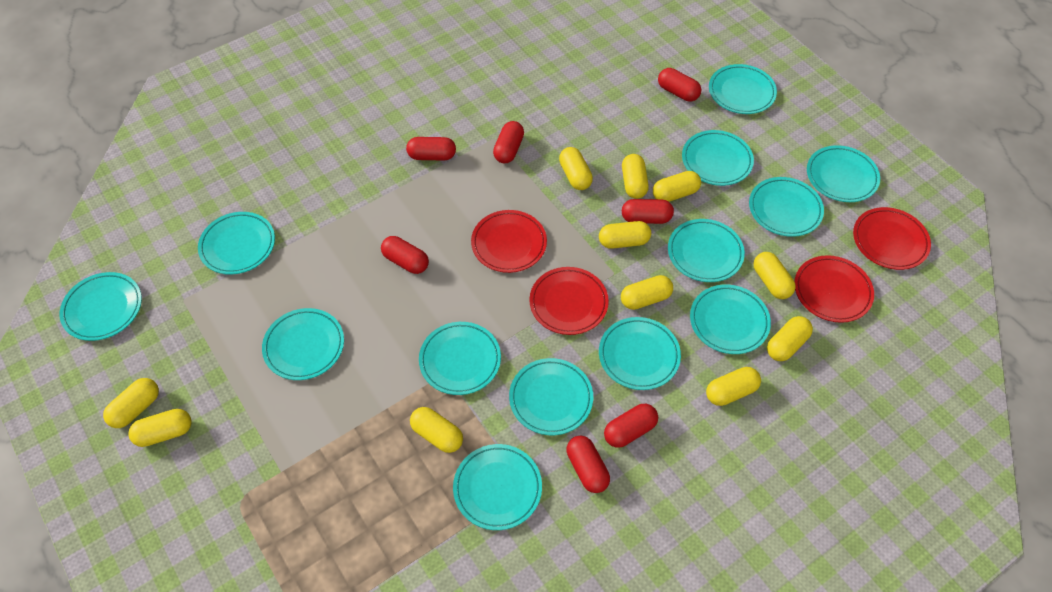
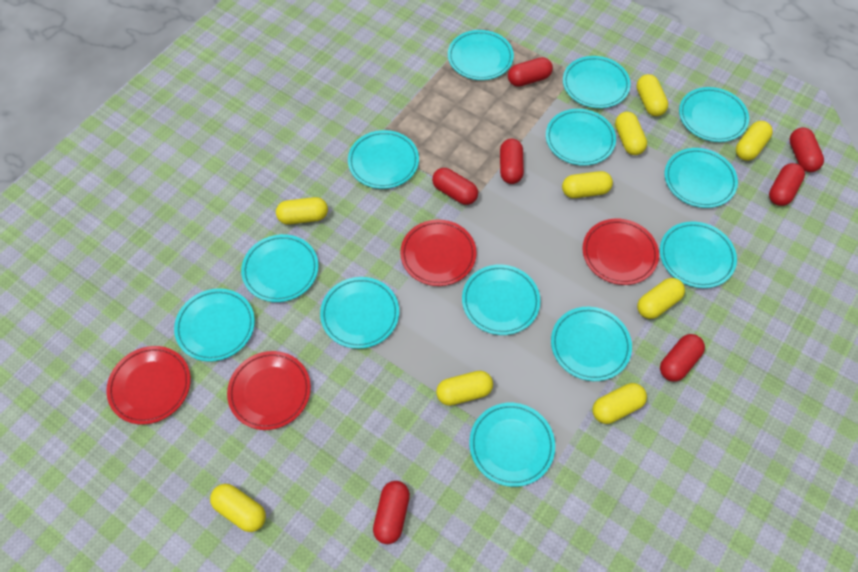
yellow capsule: 11 -> 9

